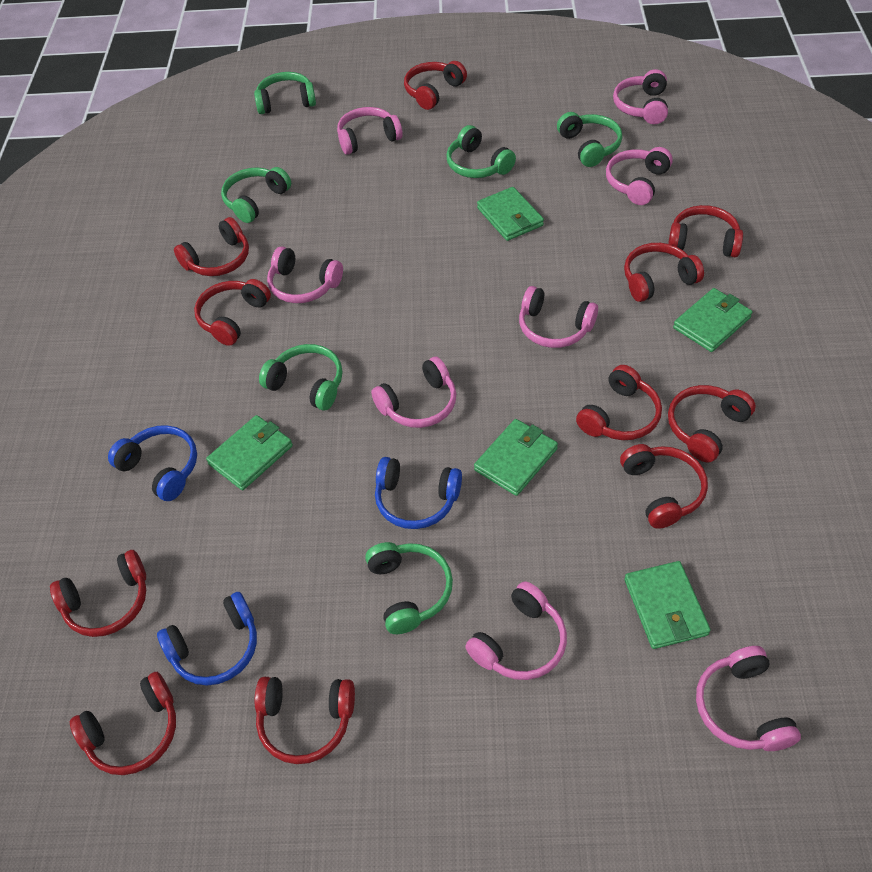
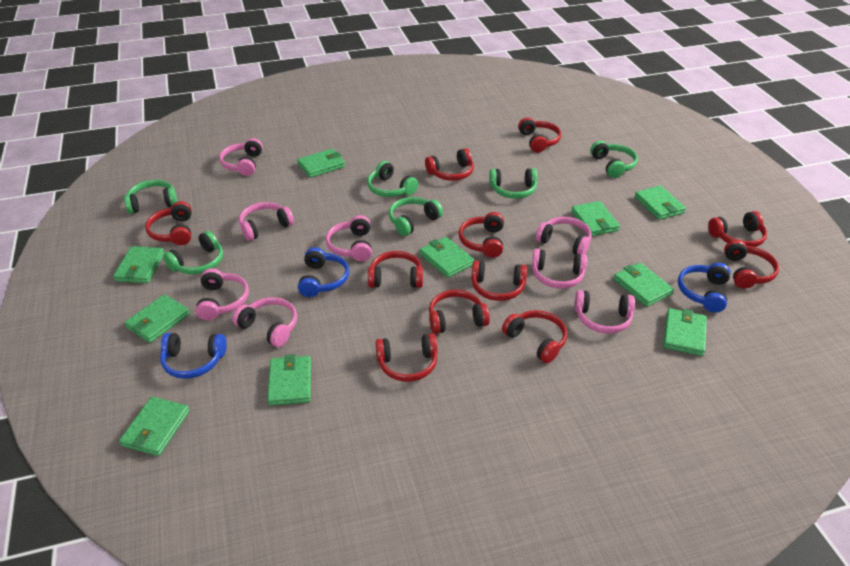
green wallet: 5 -> 10

